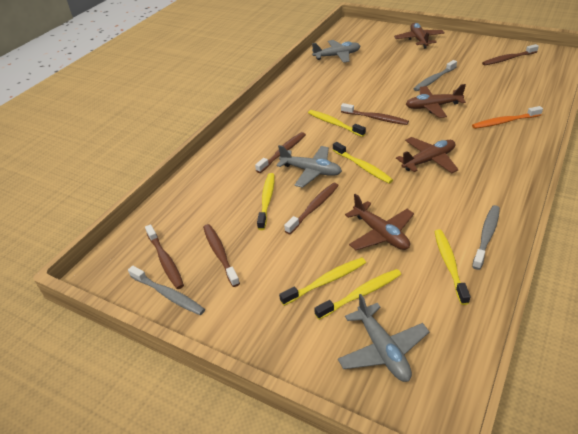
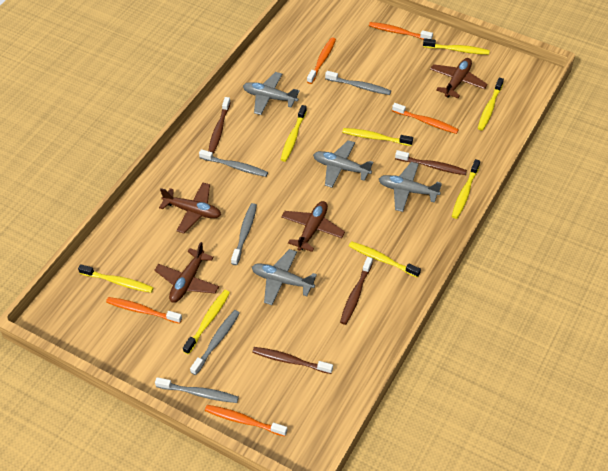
brown toothbrush: 6 -> 4
grey plane: 3 -> 4
grey toothbrush: 3 -> 5
orange toothbrush: 1 -> 5
yellow toothbrush: 6 -> 8

